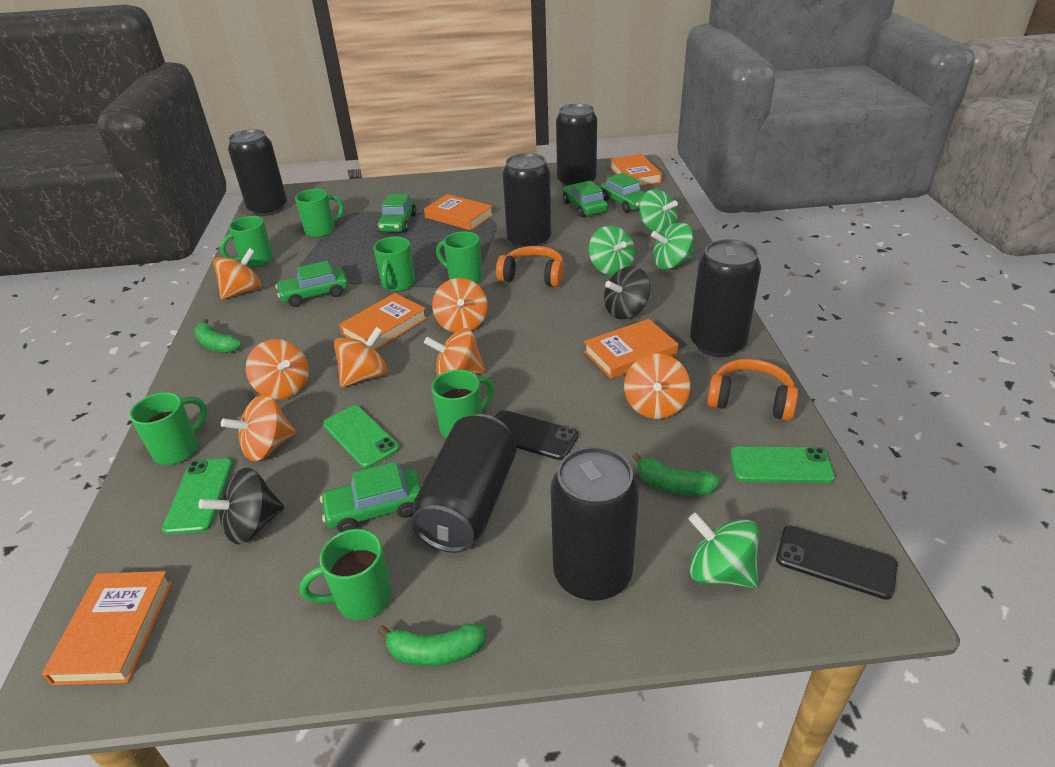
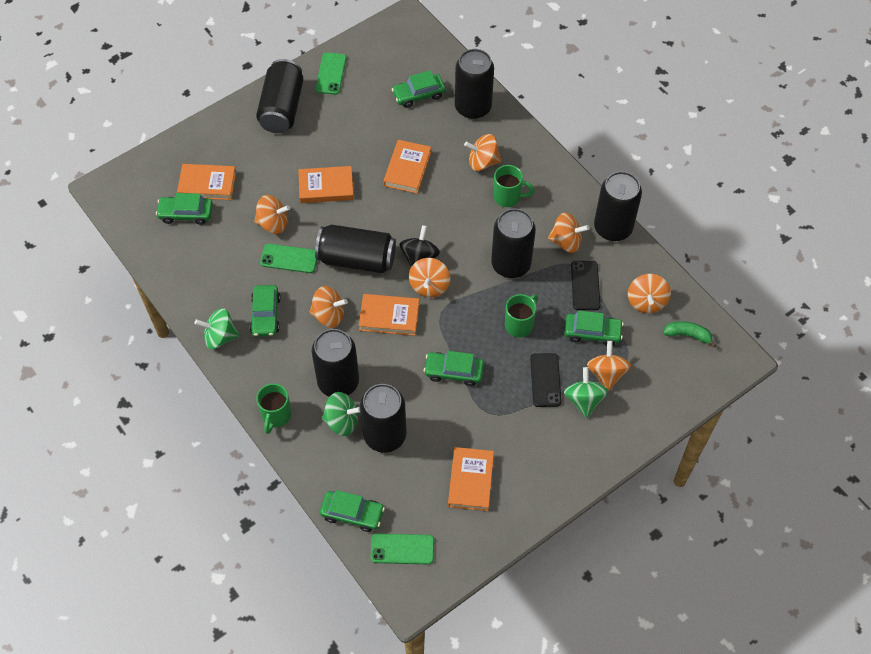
black can: 6 -> 7
black spinning top: 2 -> 1
green banana: 3 -> 1
green car: 5 -> 6
green mug: 7 -> 3
green spinning top: 4 -> 3
orange headphones: 2 -> 0

